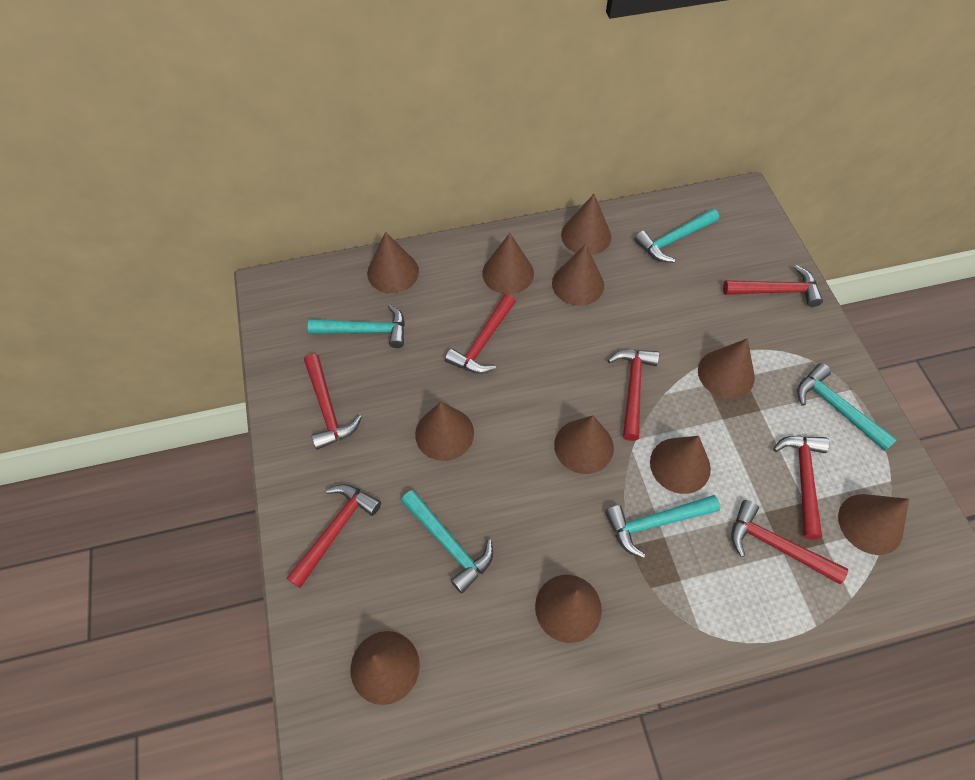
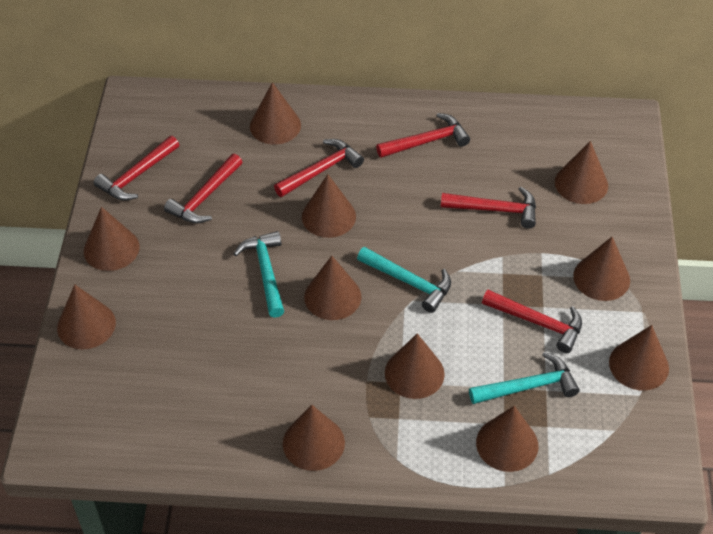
red hammer: 7 -> 6
turquoise hammer: 5 -> 3

